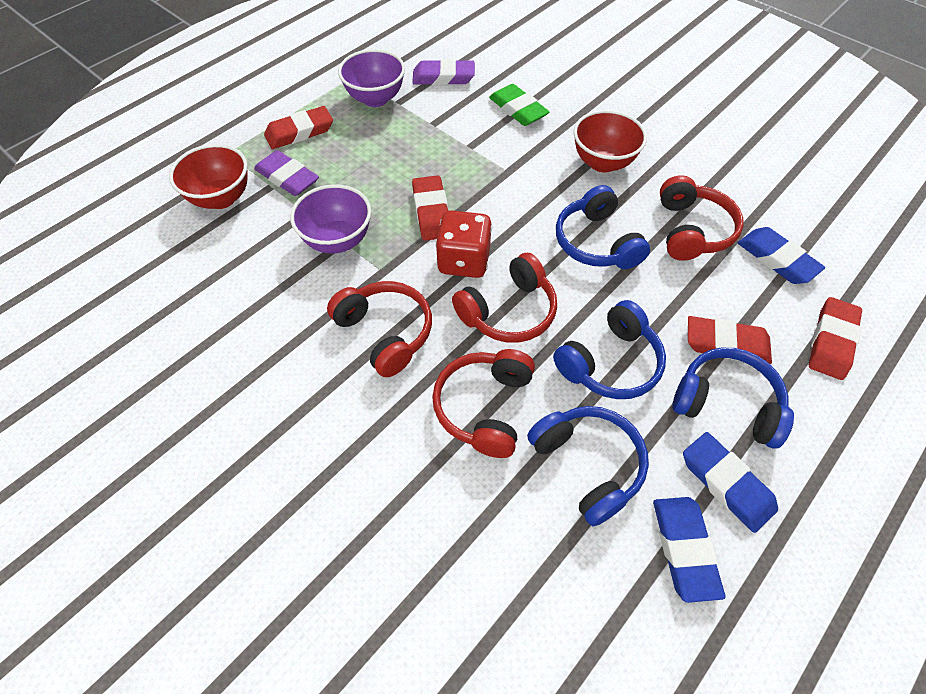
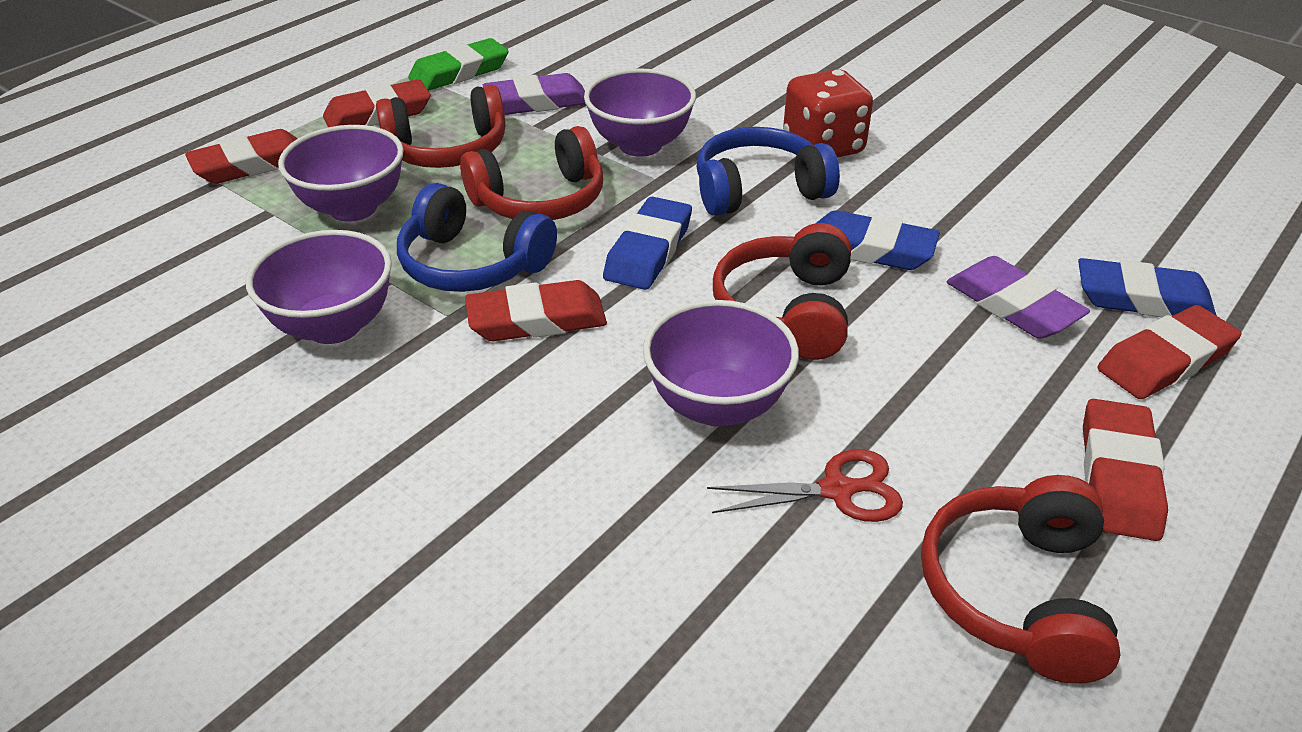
blue headphones: 4 -> 2
purple bowl: 2 -> 4
red bowl: 2 -> 0
red eraser: 4 -> 5
red scissors: 0 -> 1

